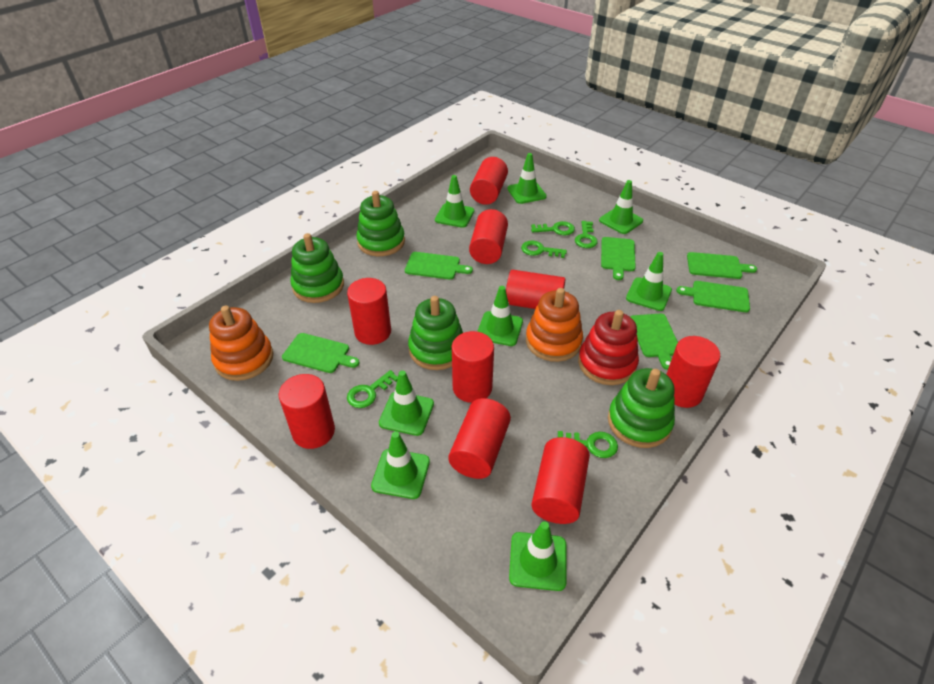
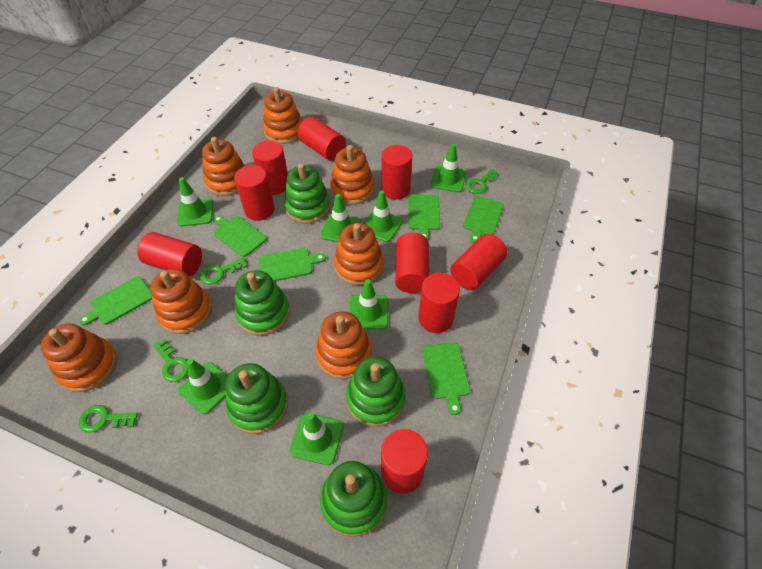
green key: 5 -> 4
green stacking toy: 4 -> 5
green traffic cone: 8 -> 7
orange stacking toy: 2 -> 7
red stacking toy: 1 -> 0

